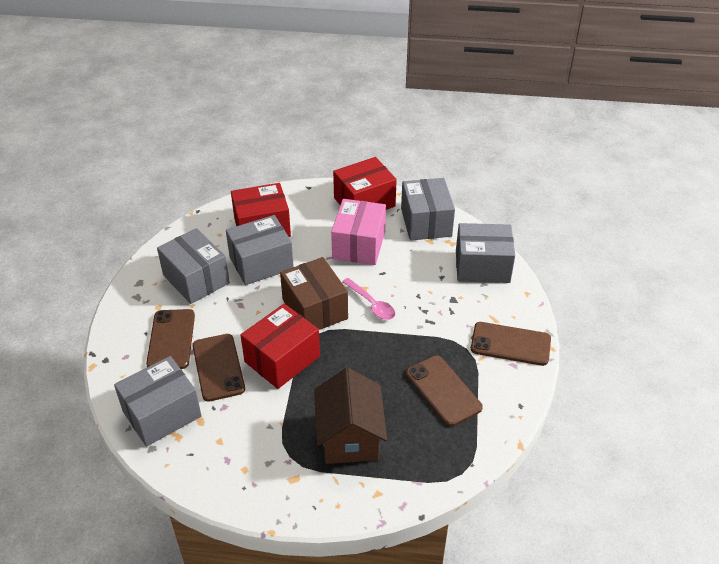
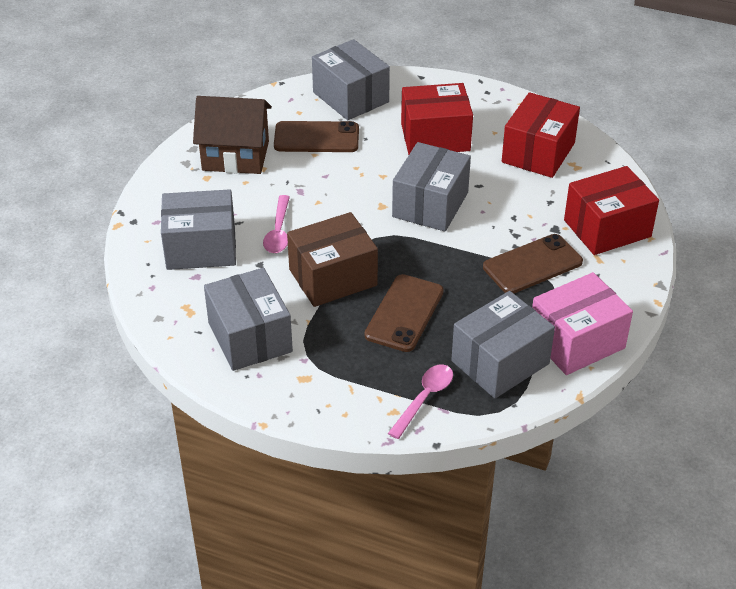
brown phone: 4 -> 3
pink spoon: 1 -> 2

